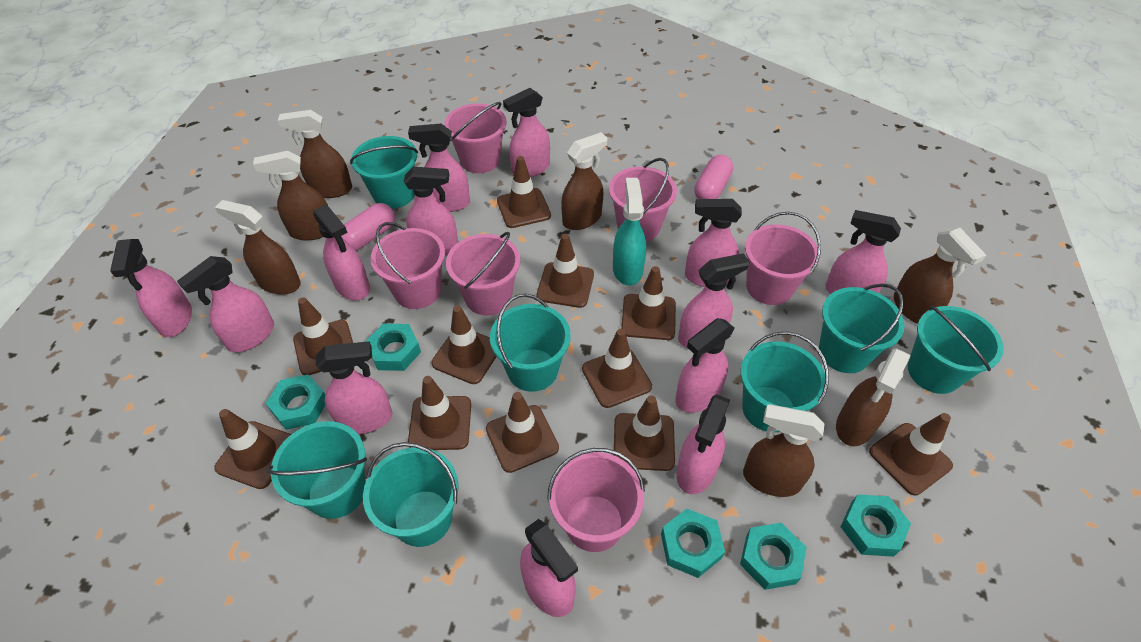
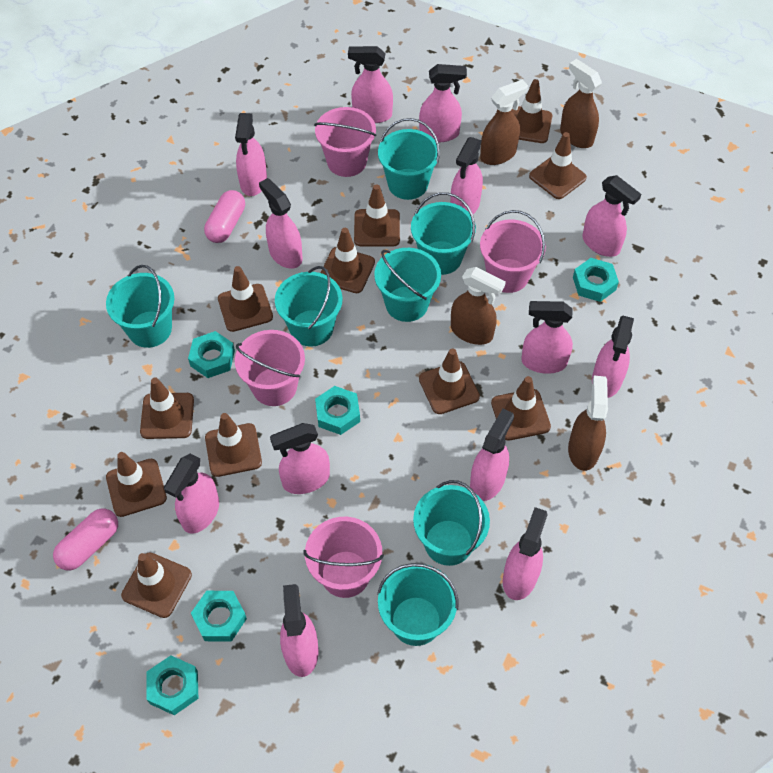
brown spray bottle: 7 -> 4
pink bucket: 6 -> 4
turquoise spray bottle: 1 -> 0

